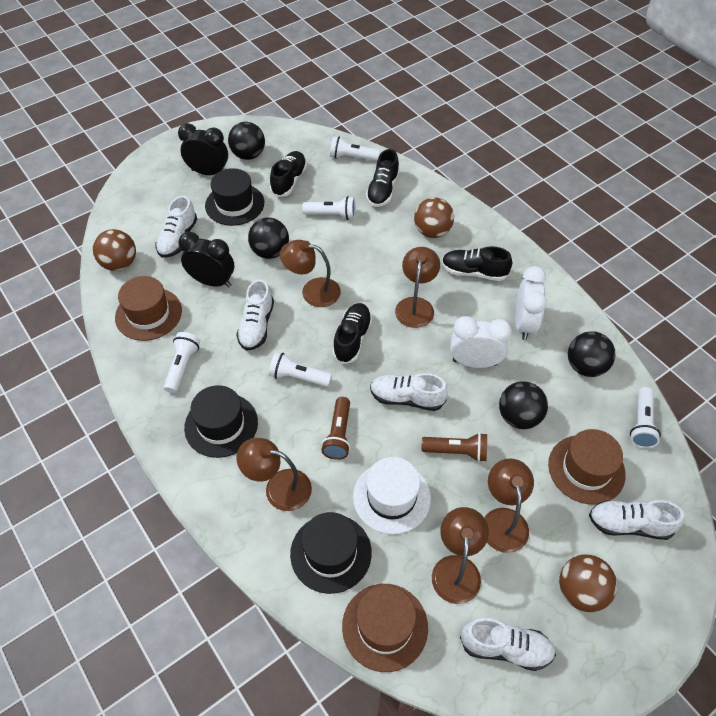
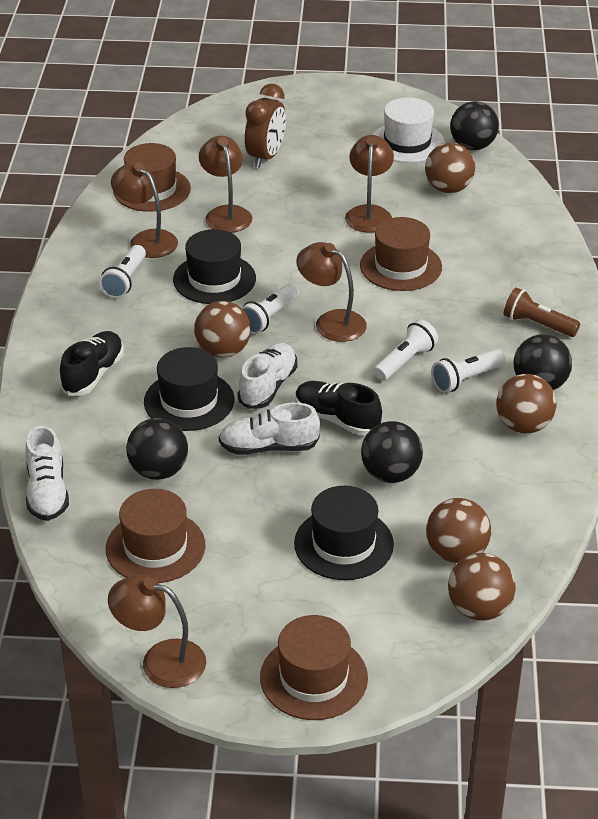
black clock: 2 -> 0
black shoe: 4 -> 2
brown ball: 3 -> 5
brown clock: 0 -> 1
brown flashlight: 2 -> 1
brown hat: 3 -> 4
white clock: 2 -> 0
white flashlight: 5 -> 4
white shoe: 5 -> 3

